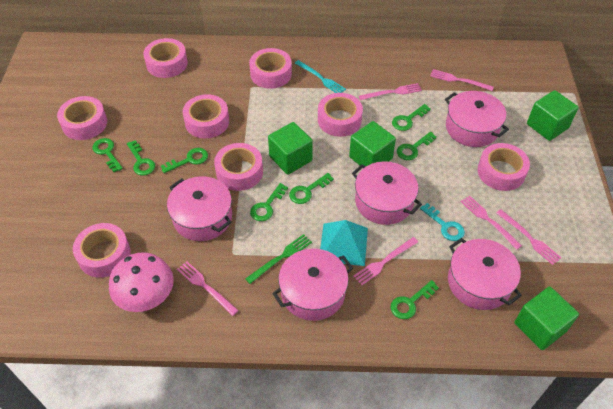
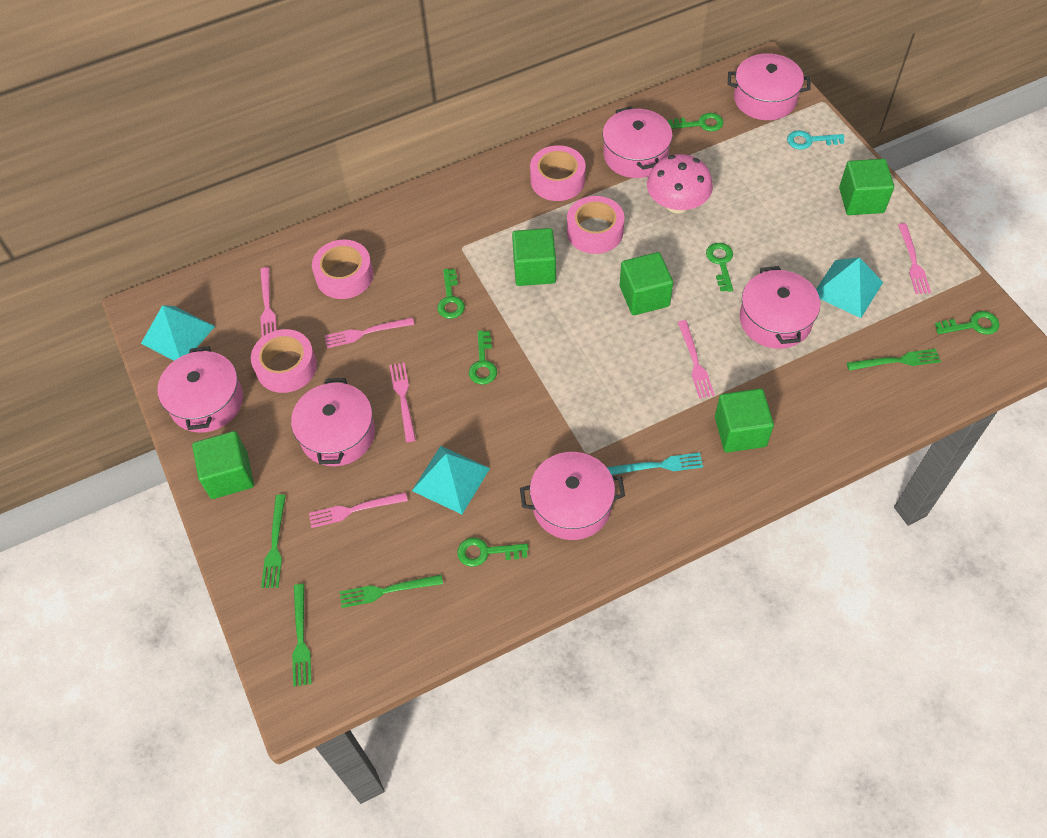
green cube: 4 -> 5
green fork: 1 -> 4
green key: 8 -> 6
pink pot: 5 -> 6
pink tape: 8 -> 4
turquoise pyramid: 1 -> 3

